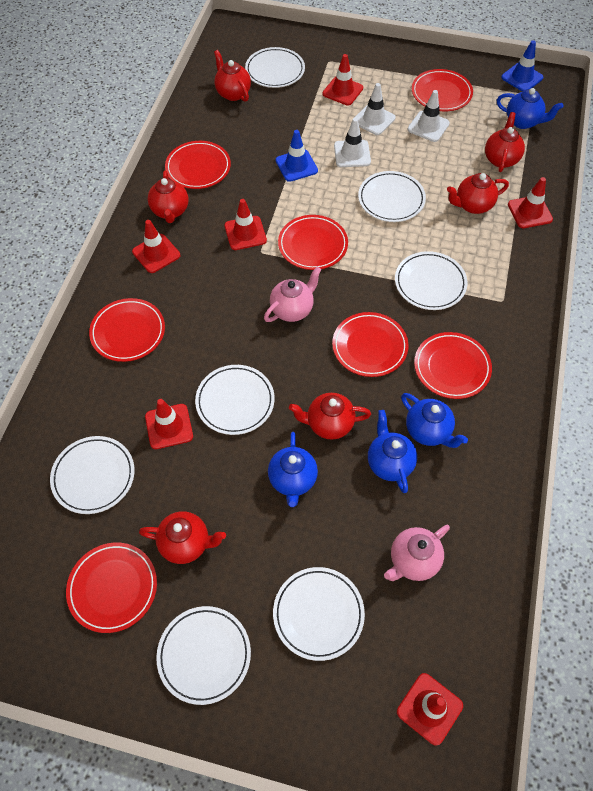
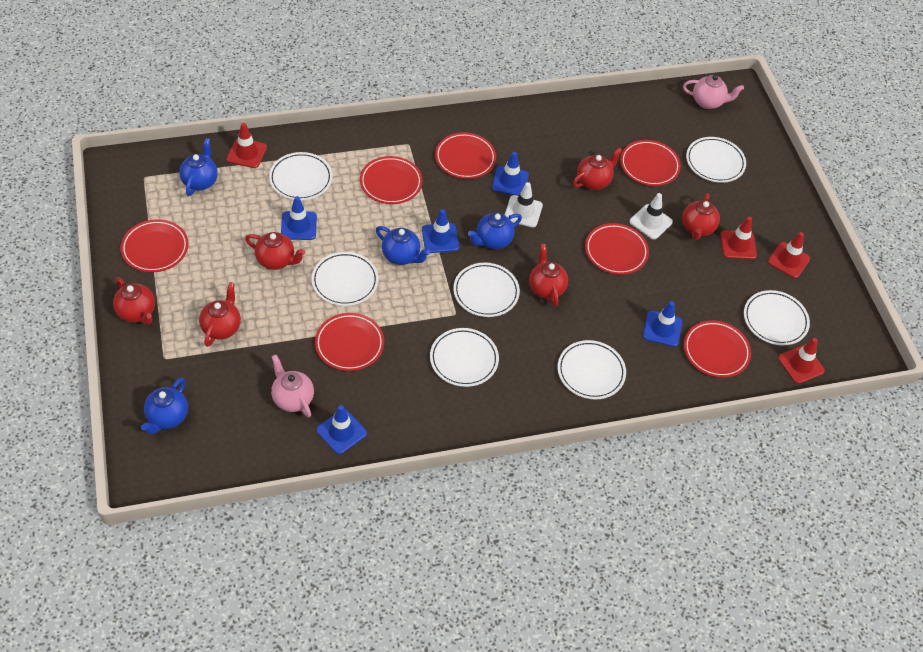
blue traffic cone: 2 -> 5
red traffic cone: 6 -> 4
white traffic cone: 3 -> 2

